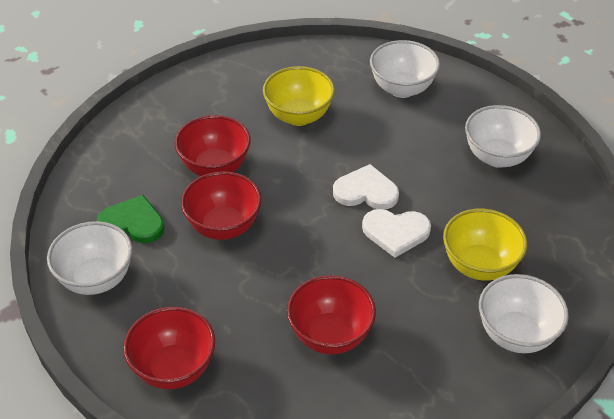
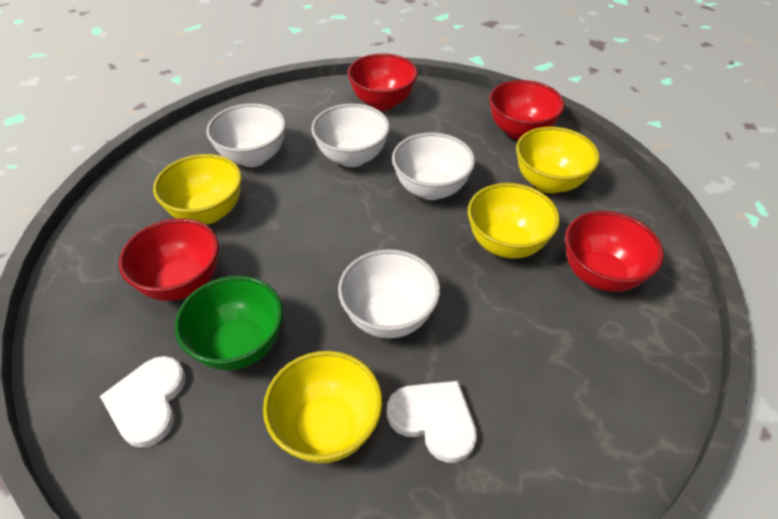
green bowl: 0 -> 1
green heart: 1 -> 0
yellow bowl: 2 -> 4

